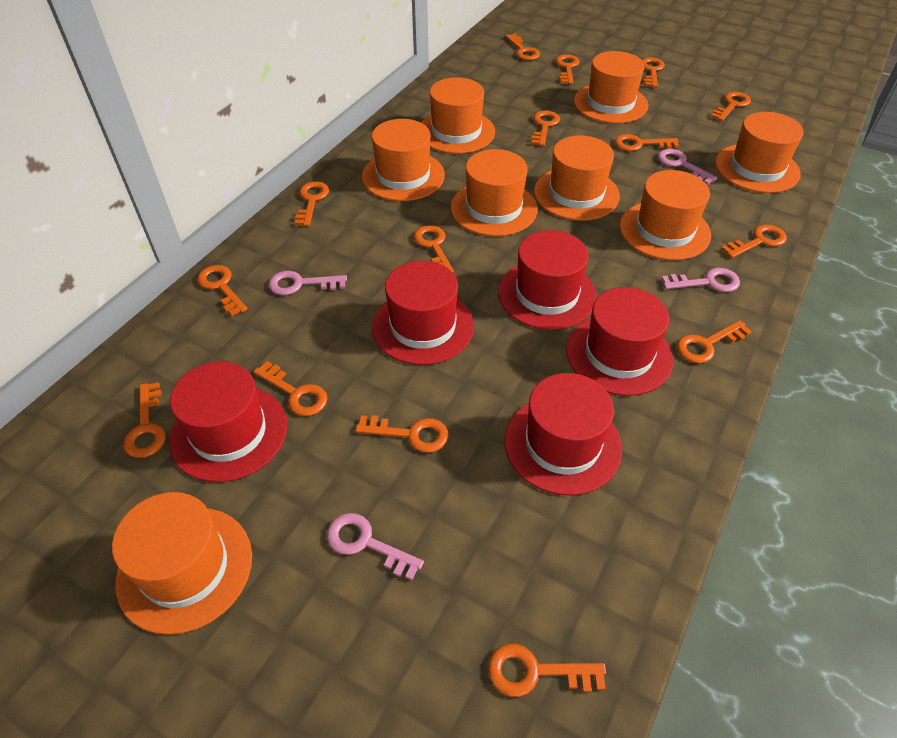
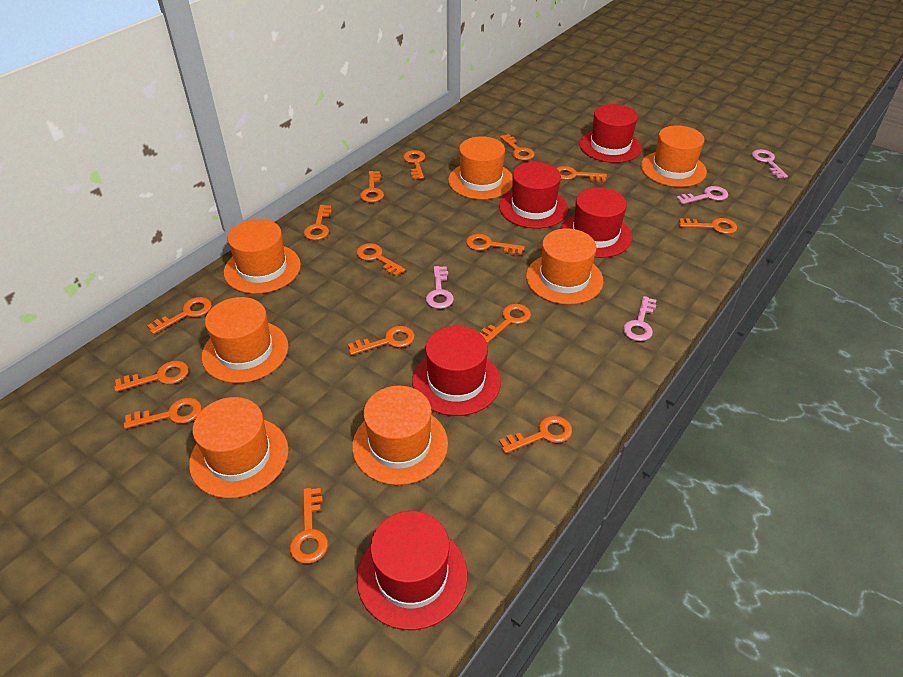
orange hat: 8 -> 7

